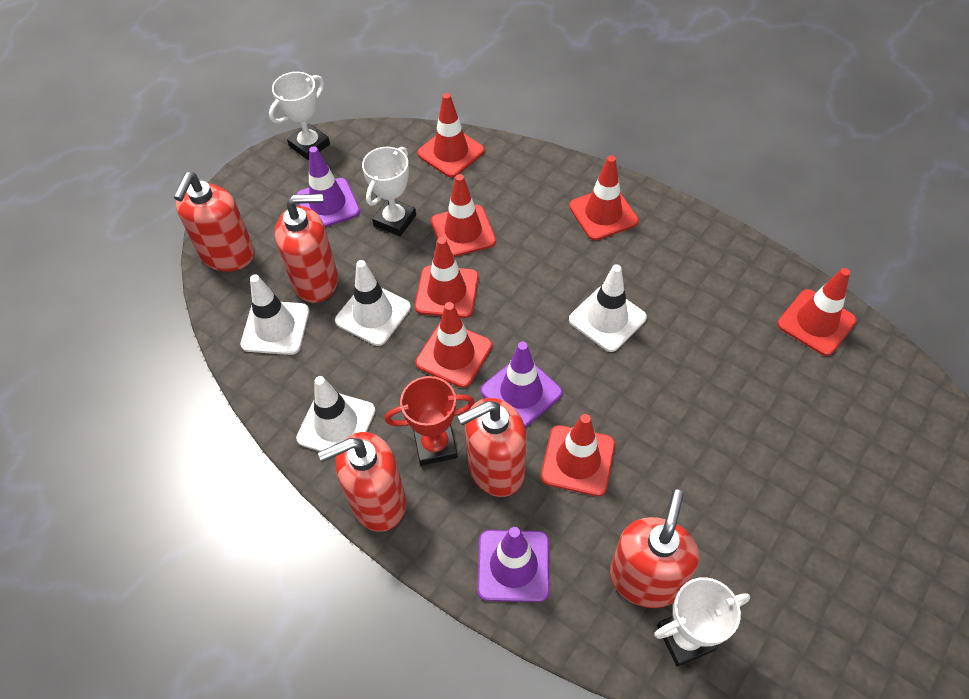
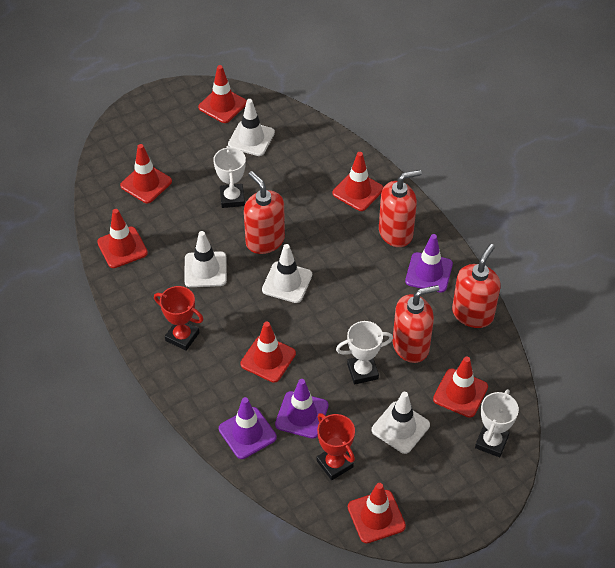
red soap dispenser: 5 -> 4
red trophy: 1 -> 2

